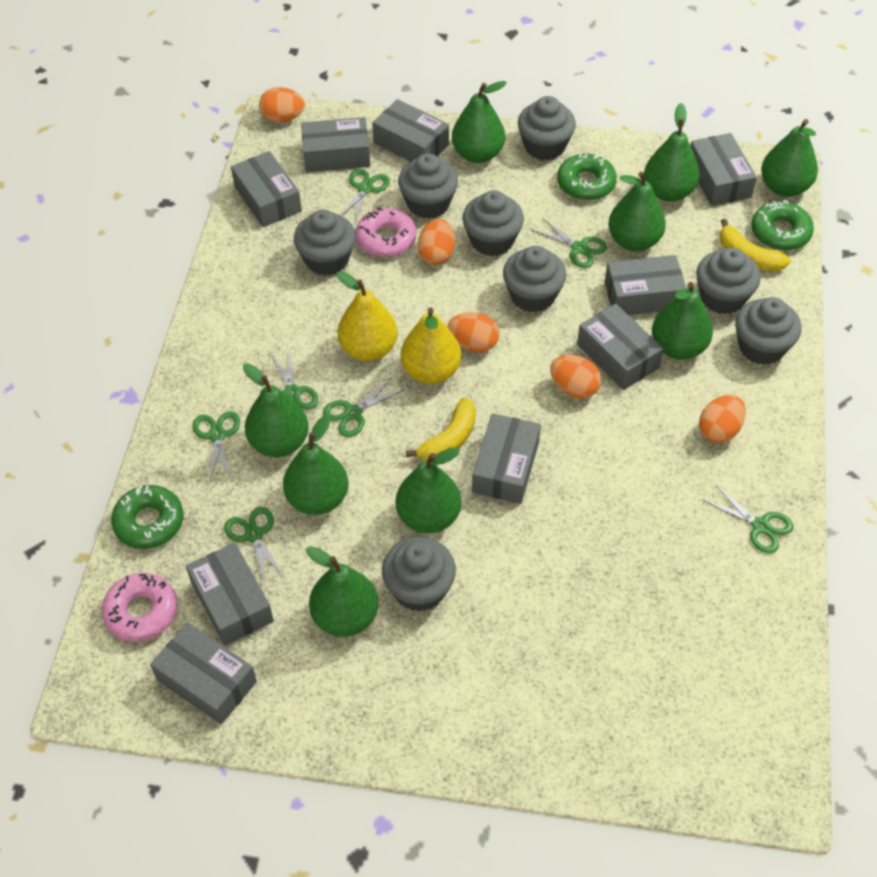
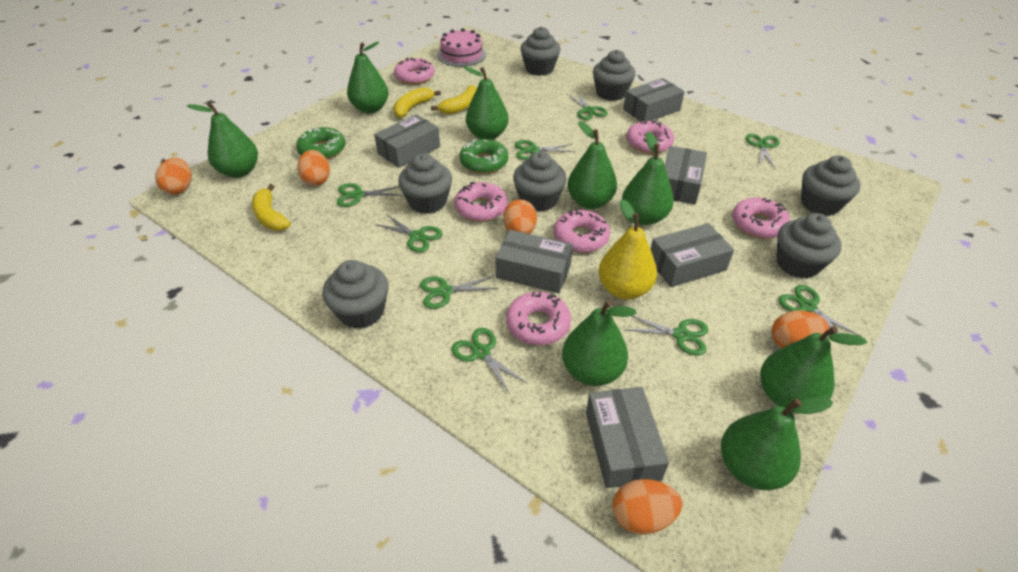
green donut: 3 -> 2
green pear: 9 -> 8
green scissors: 7 -> 9
grey box: 9 -> 6
grey cupcake: 8 -> 7
pink cake: 0 -> 1
pink donut: 2 -> 6
yellow banana: 2 -> 3
yellow pear: 2 -> 1

